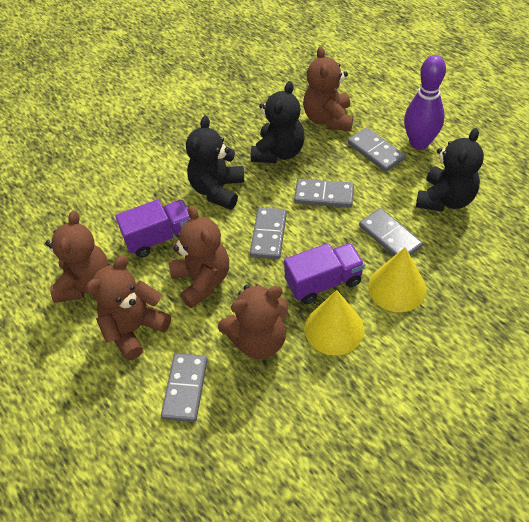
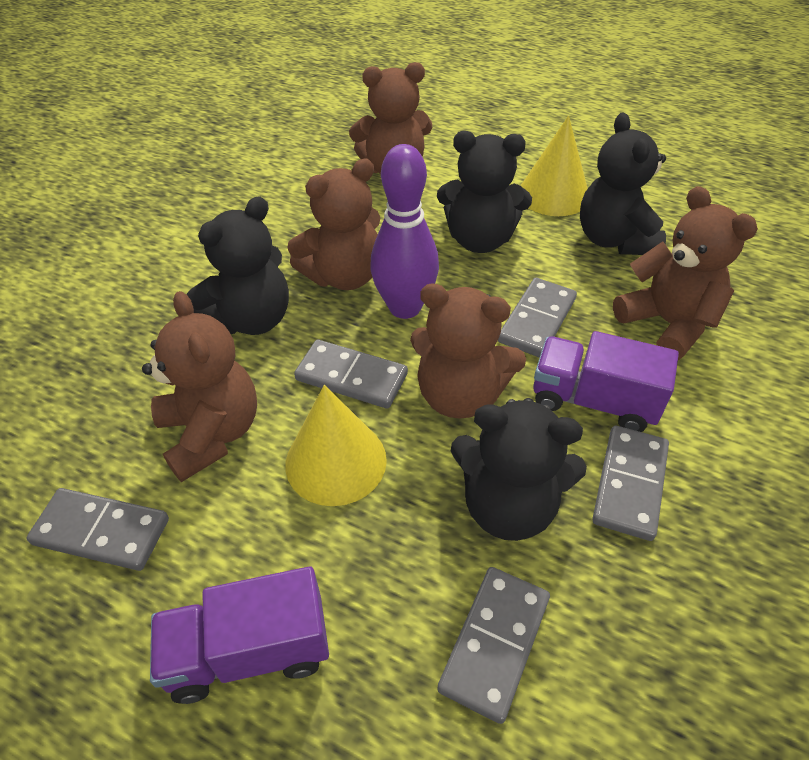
black teddy bear: 3 -> 4

